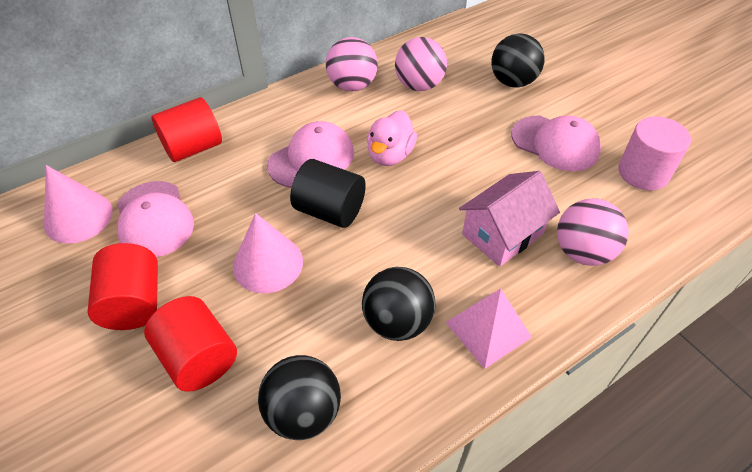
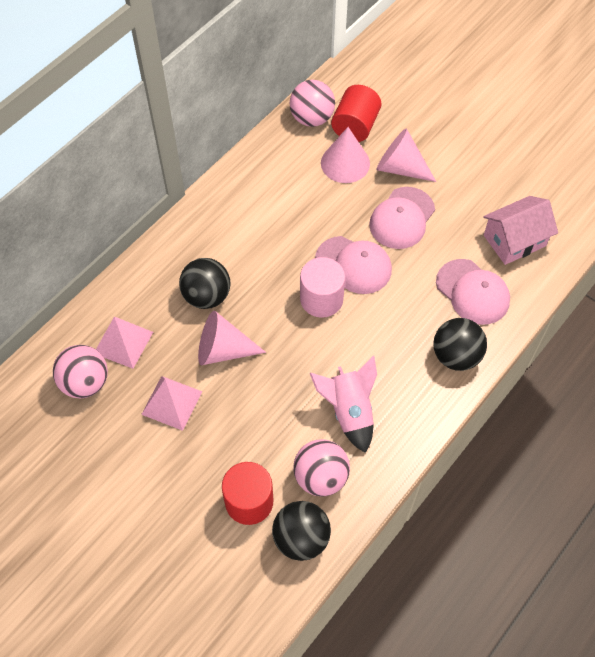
black cylinder: 1 -> 0
pink cone: 2 -> 3
pink duck: 1 -> 0
pink pyramid: 1 -> 2
pink rocket: 0 -> 1
red cylinder: 3 -> 2

